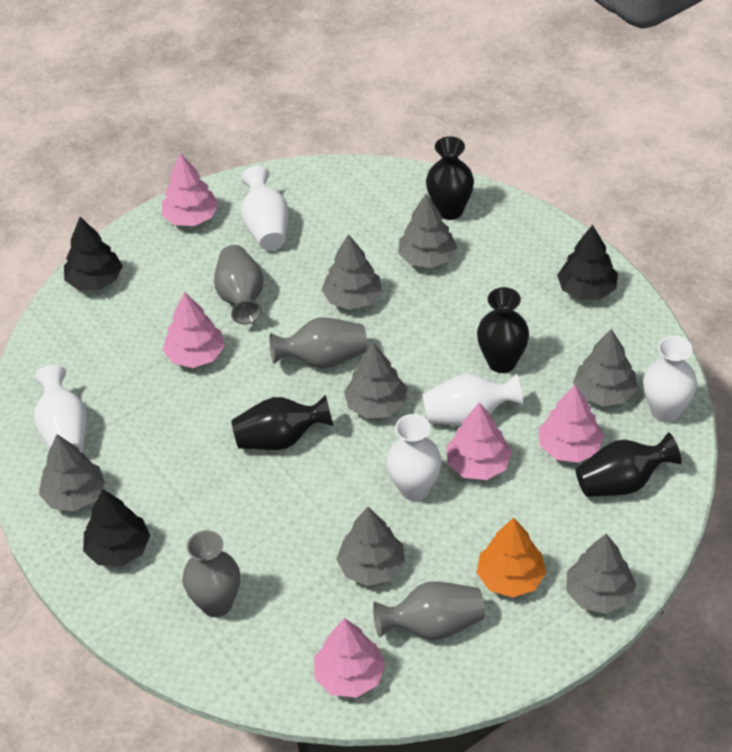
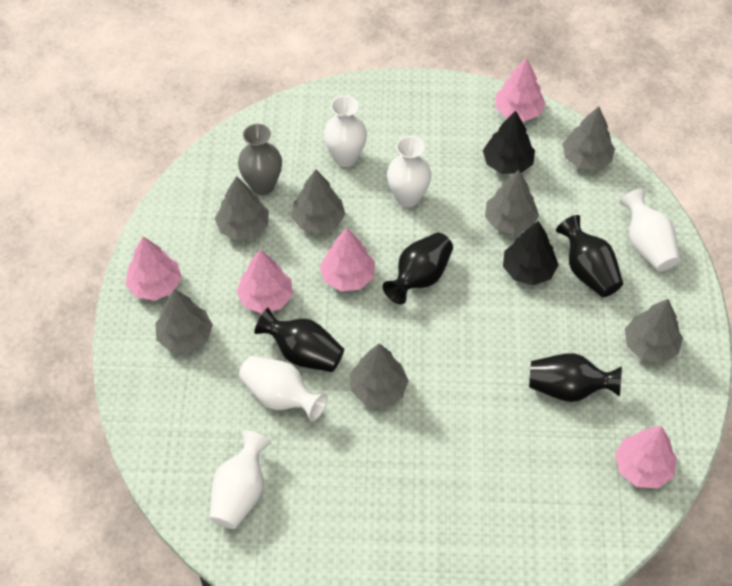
black tree: 3 -> 2
grey vase: 4 -> 1
orange tree: 1 -> 0

